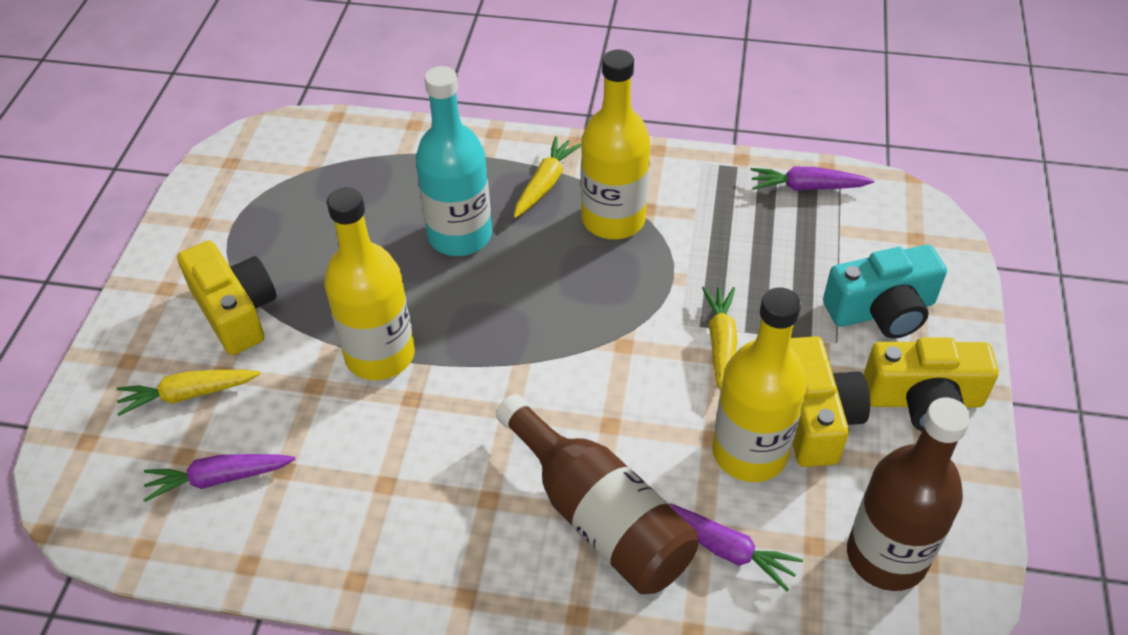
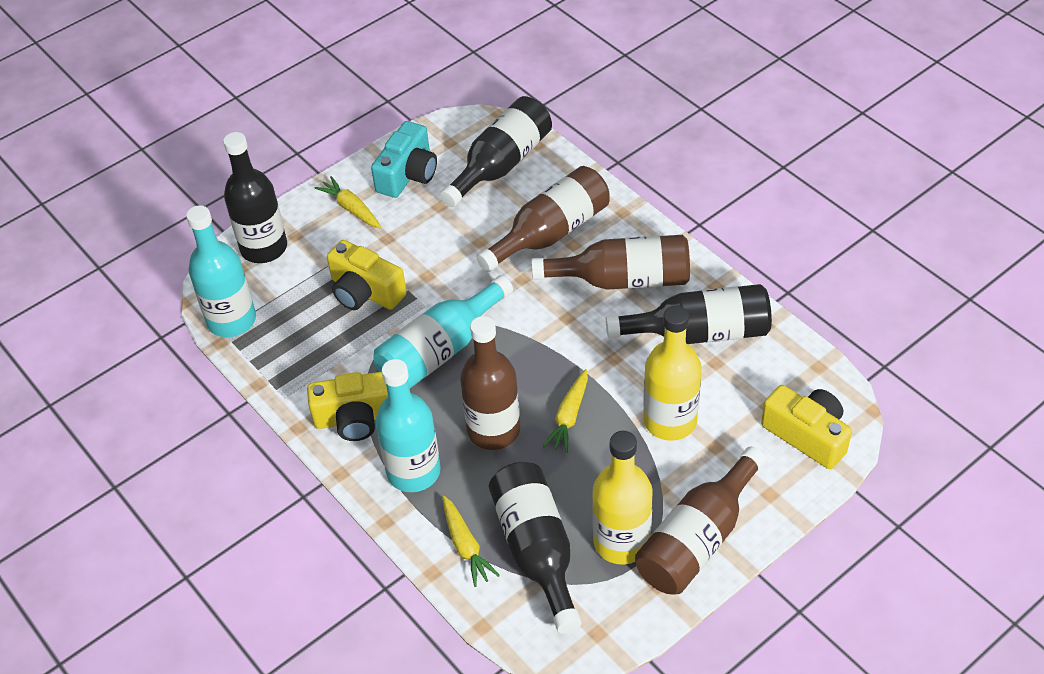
black bottle: 0 -> 4
brown bottle: 2 -> 4
purple carrot: 3 -> 0
turquoise bottle: 1 -> 3
yellow bottle: 3 -> 2

